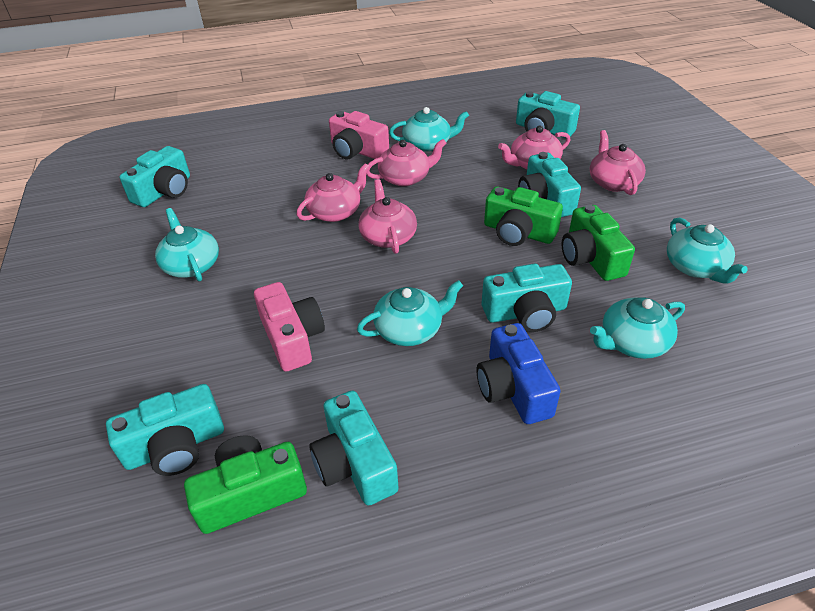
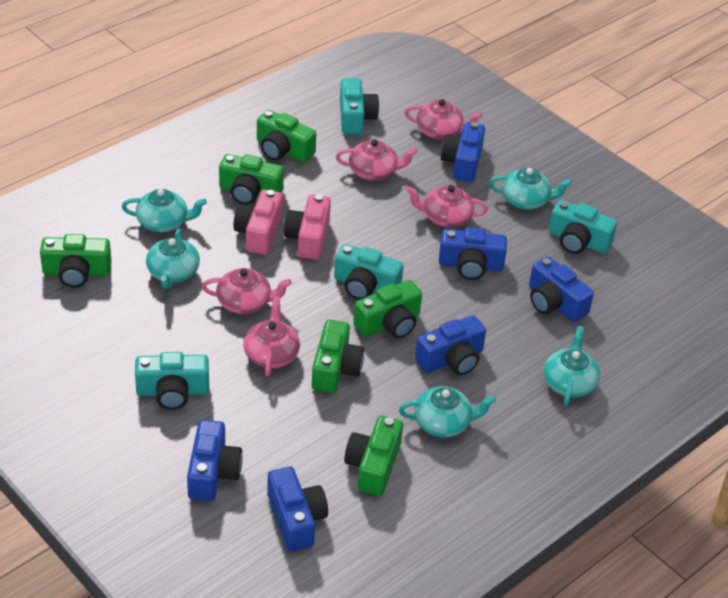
blue camera: 1 -> 6
green camera: 3 -> 6
turquoise camera: 6 -> 4

